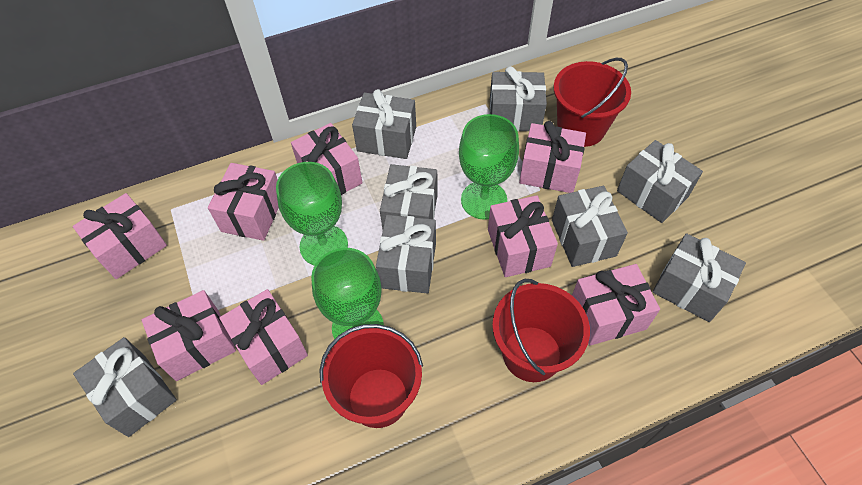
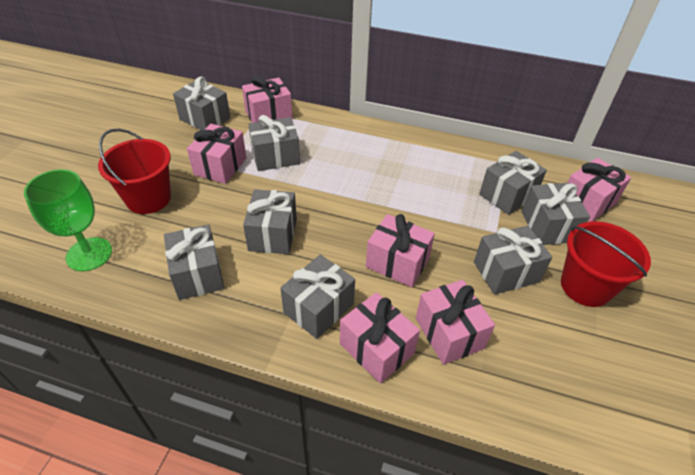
green goblet: 3 -> 1
pink gift: 8 -> 6
red bucket: 3 -> 2

